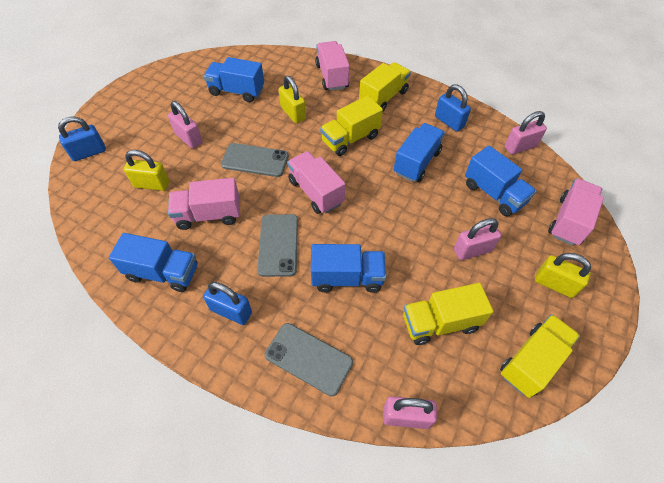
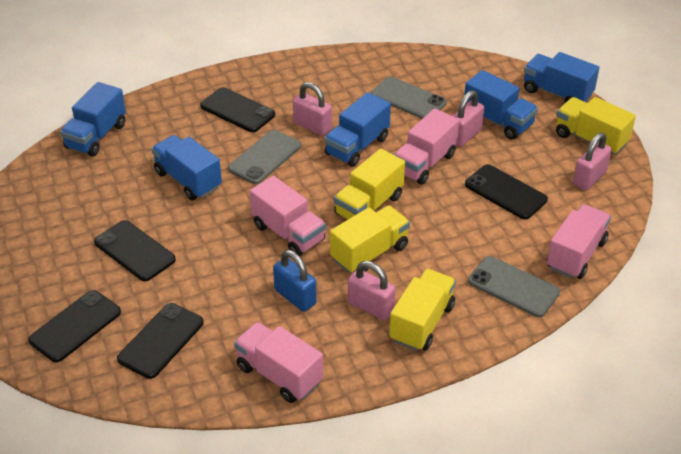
black phone: 0 -> 5
blue padlock: 3 -> 1
yellow padlock: 3 -> 0

